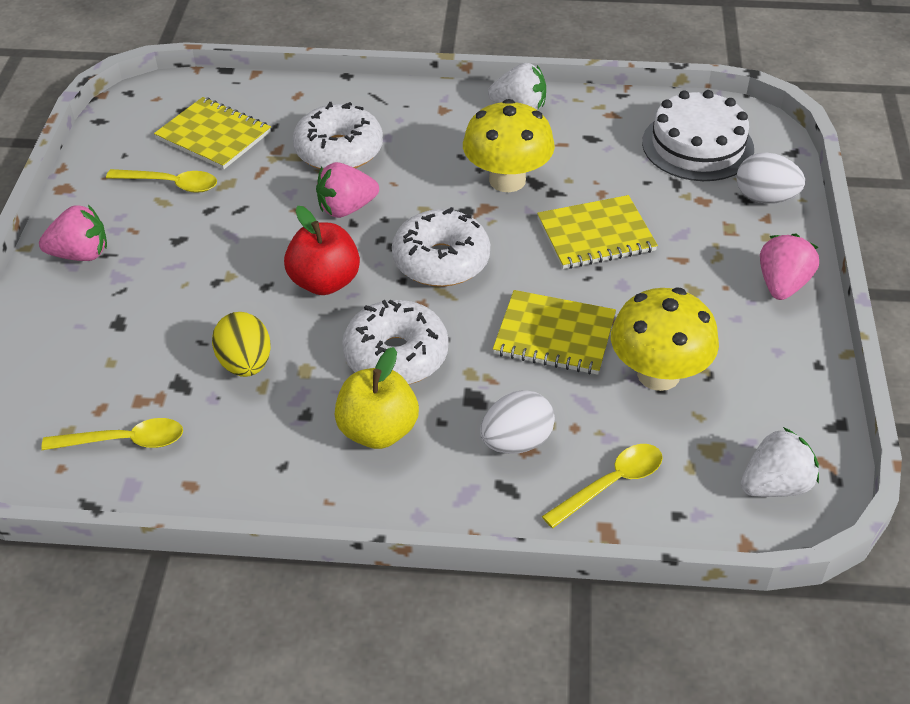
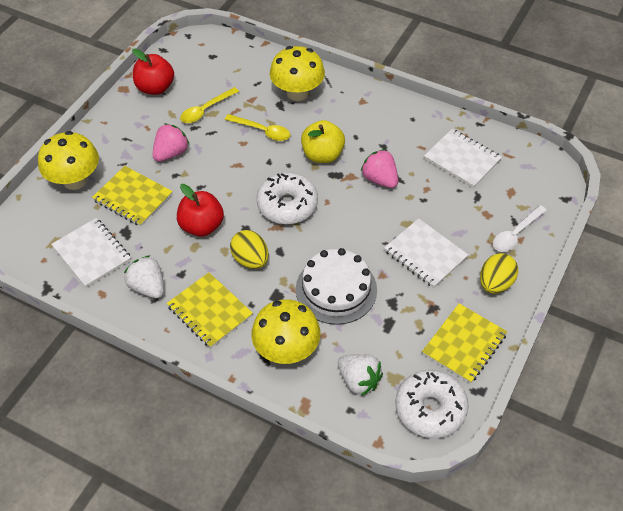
pink strawberry: 3 -> 2
red apple: 1 -> 2
white donut: 3 -> 2
white egg: 2 -> 0
white notebook: 0 -> 3
white spoon: 0 -> 1
yellow egg: 1 -> 2
yellow mushroom: 2 -> 3
yellow spoon: 3 -> 2

